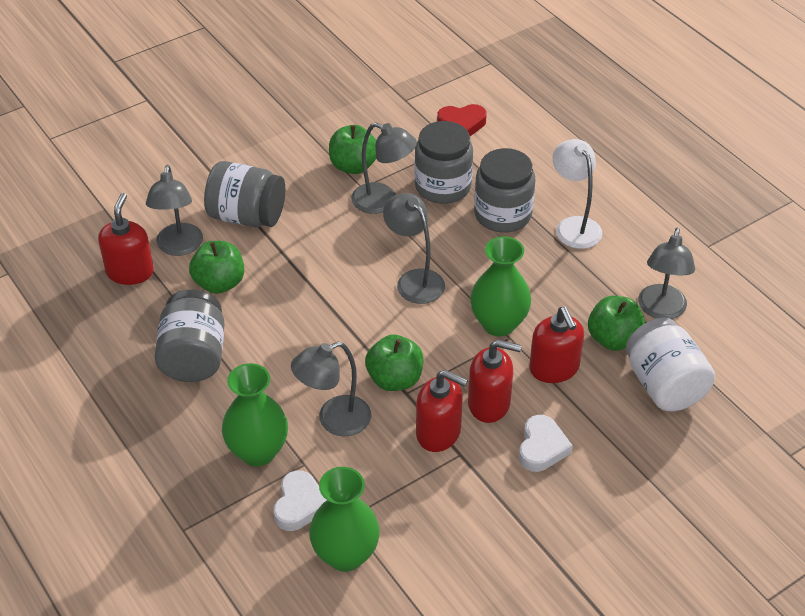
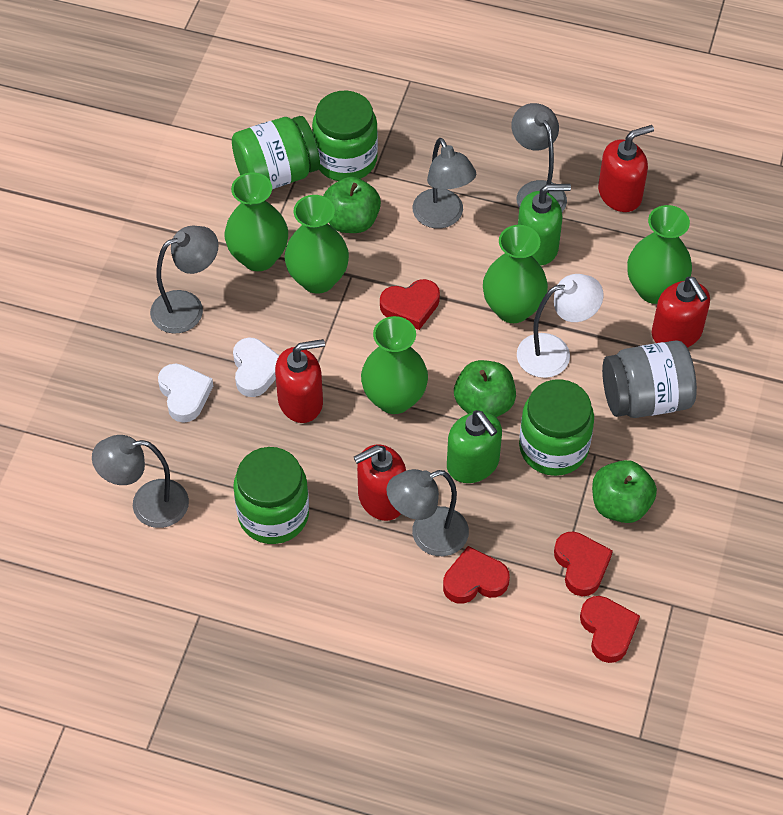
green apple: 4 -> 3
green jar: 0 -> 4
green soap dispenser: 0 -> 2
green vase: 3 -> 5
grey jar: 4 -> 1
red heart: 1 -> 4
white jar: 1 -> 0

